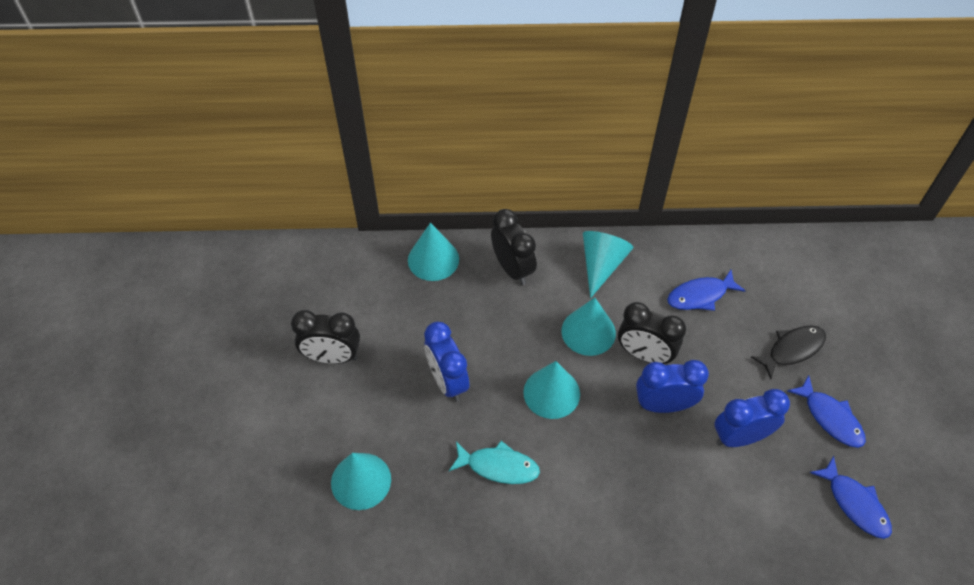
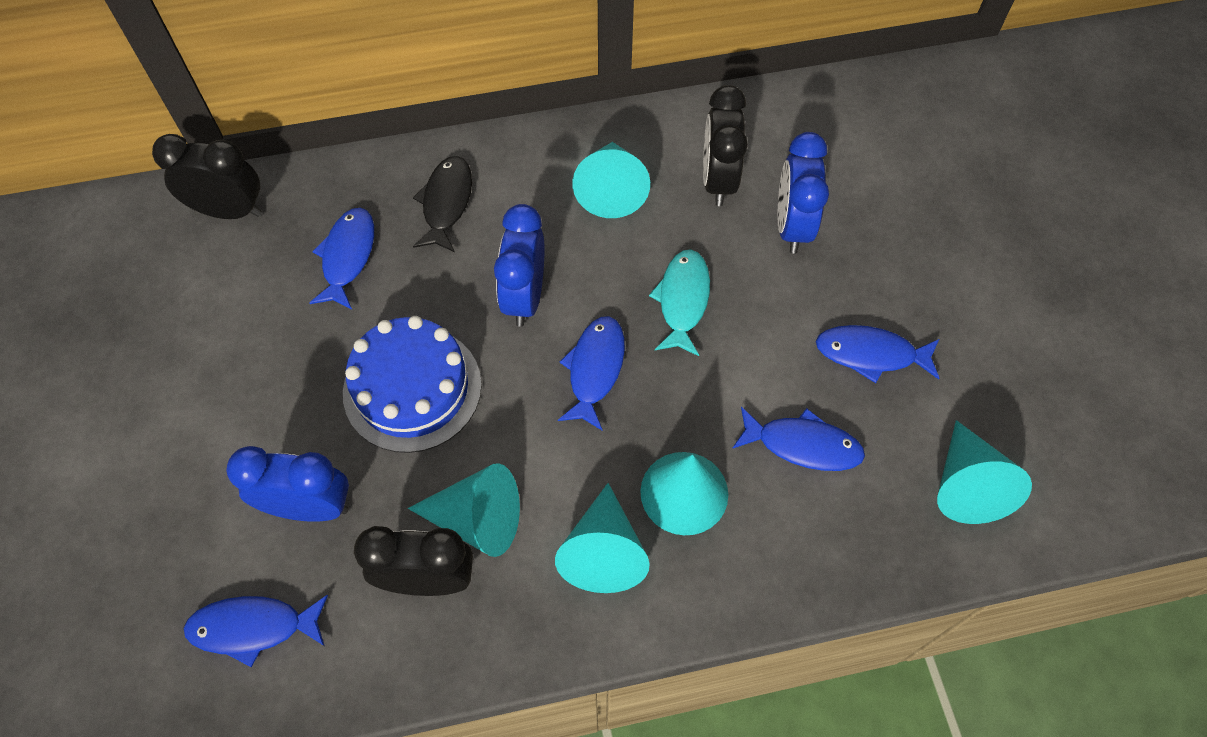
blue cake: 0 -> 1
blue fish: 3 -> 5

